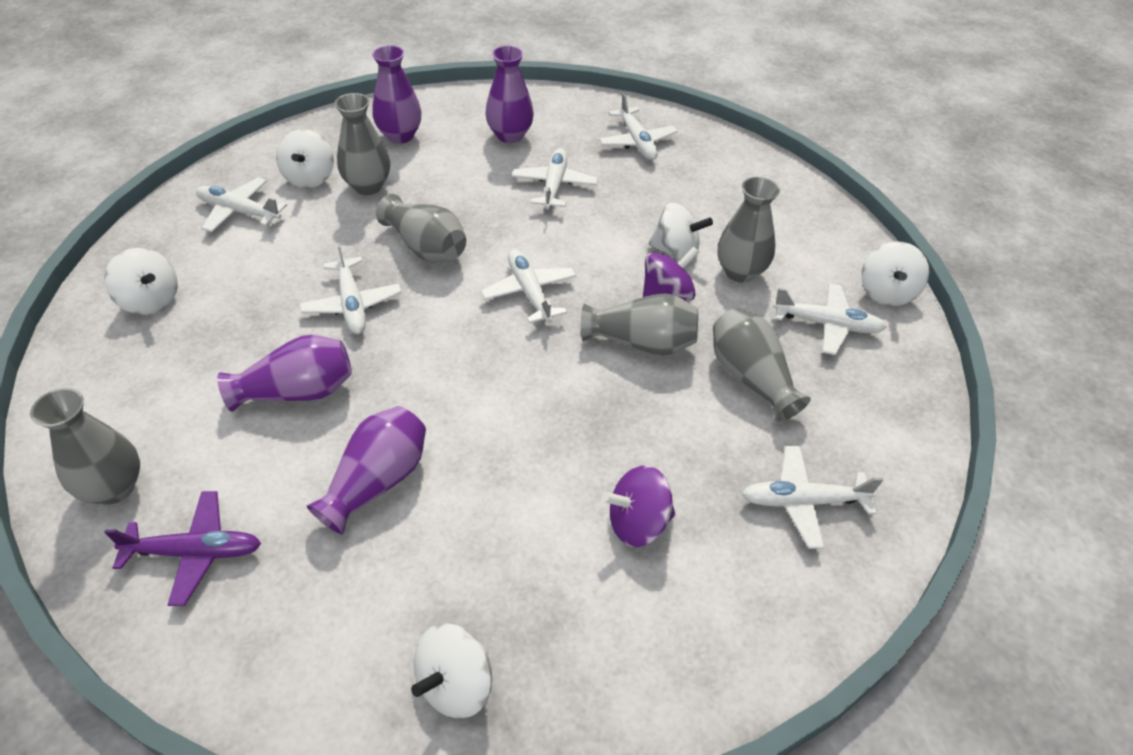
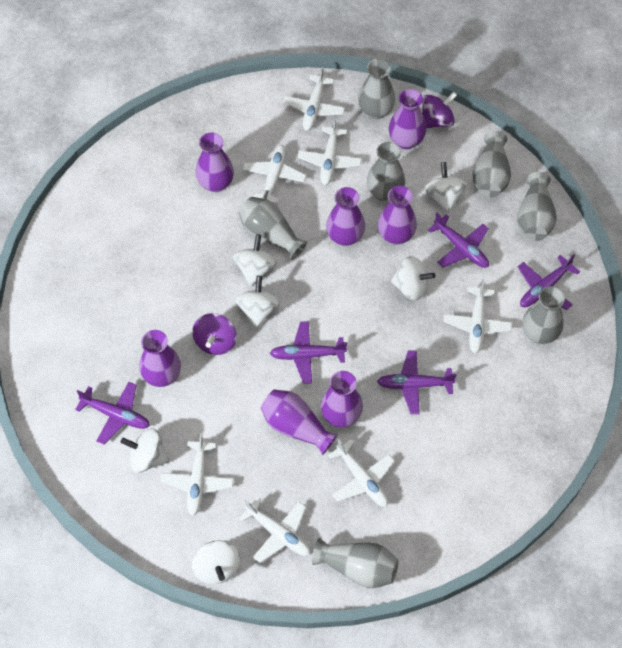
grey vase: 6 -> 7
purple plane: 1 -> 5
purple vase: 4 -> 7
white spinning top: 5 -> 6

